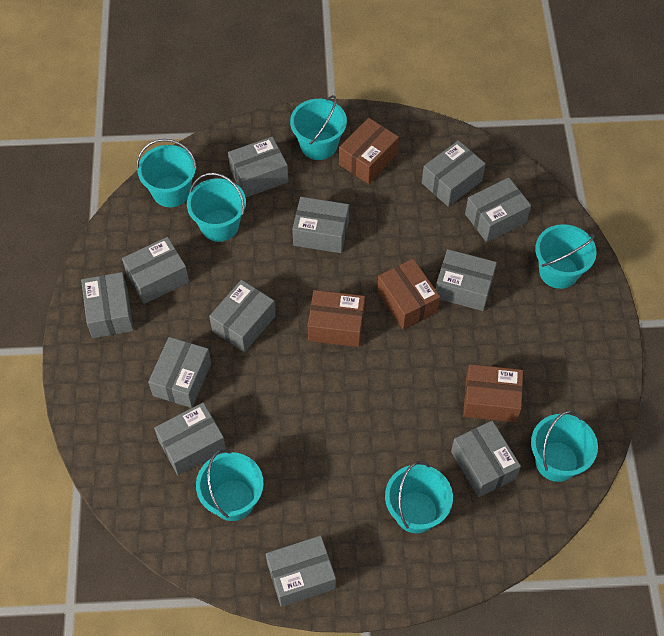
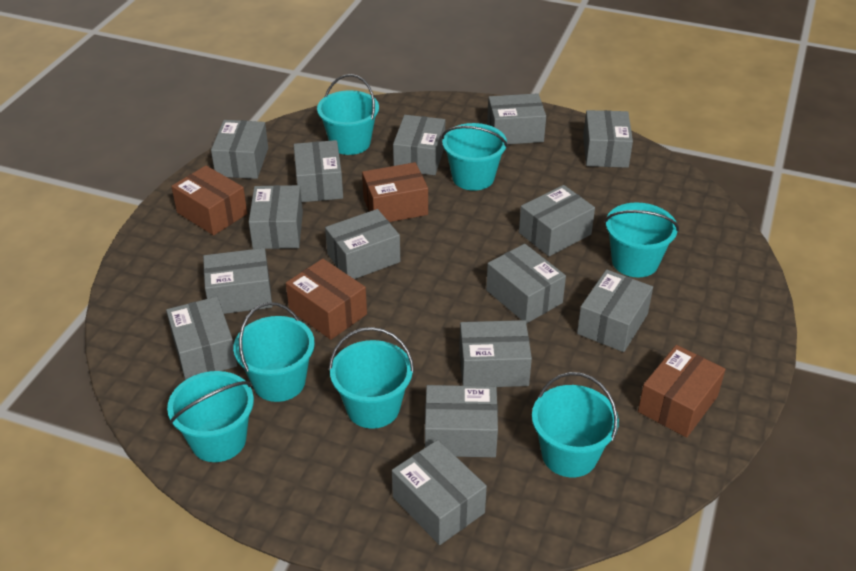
grey box: 12 -> 15

